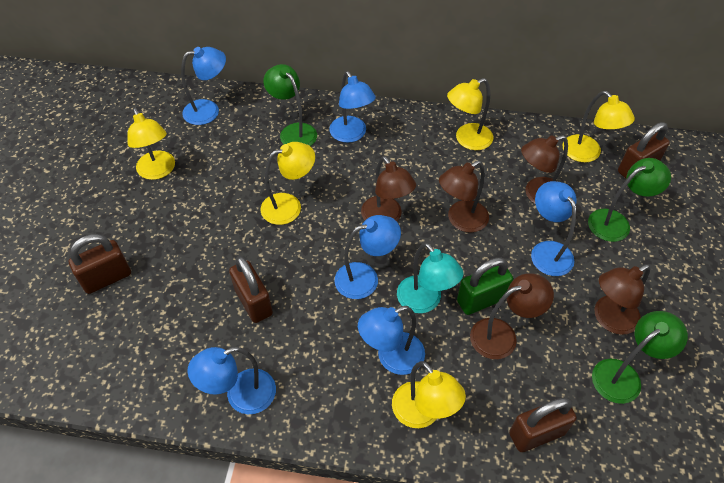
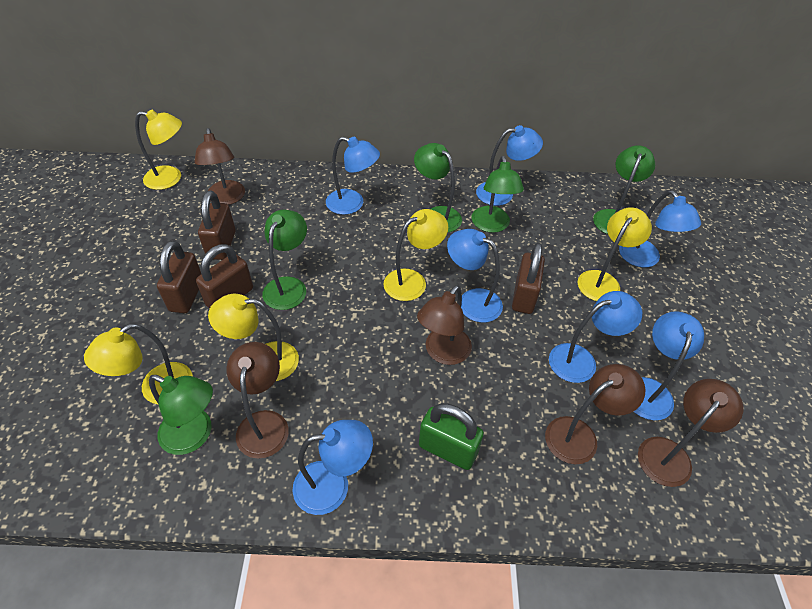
blue lamp: 6 -> 7
green lamp: 3 -> 5
turquoise lamp: 1 -> 0

